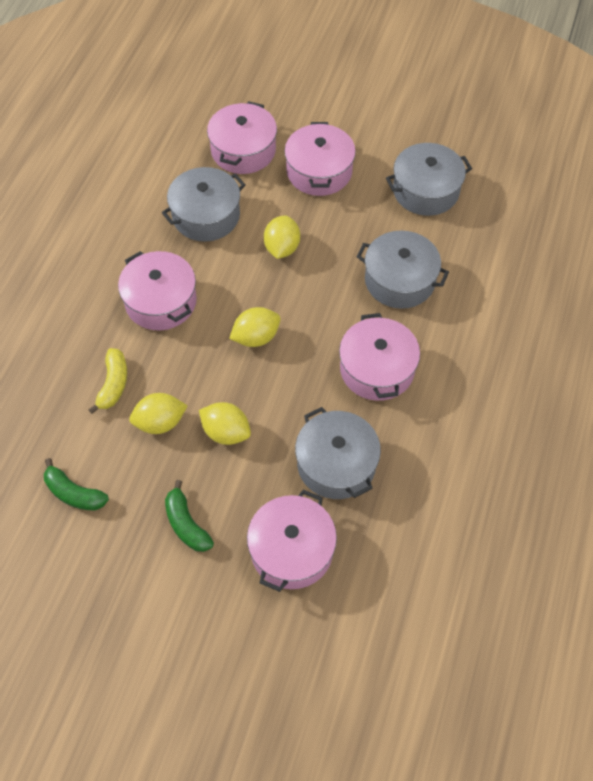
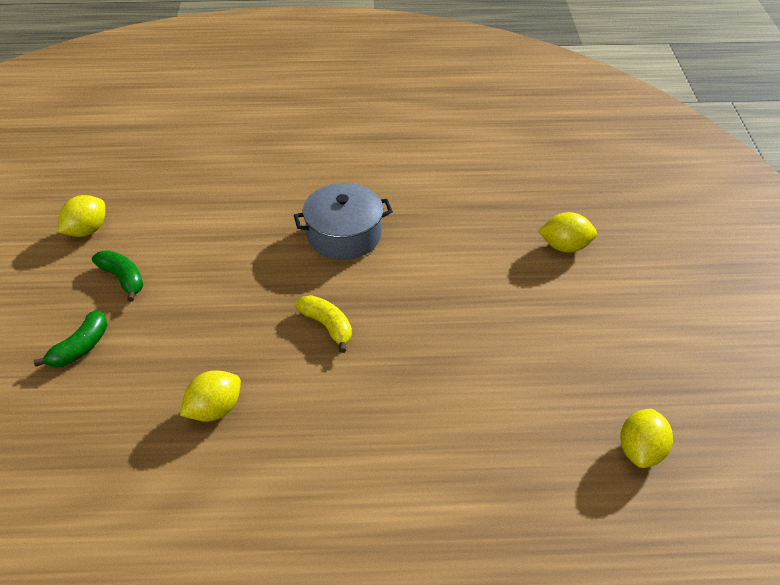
grey pot: 4 -> 1
pink pot: 5 -> 0

